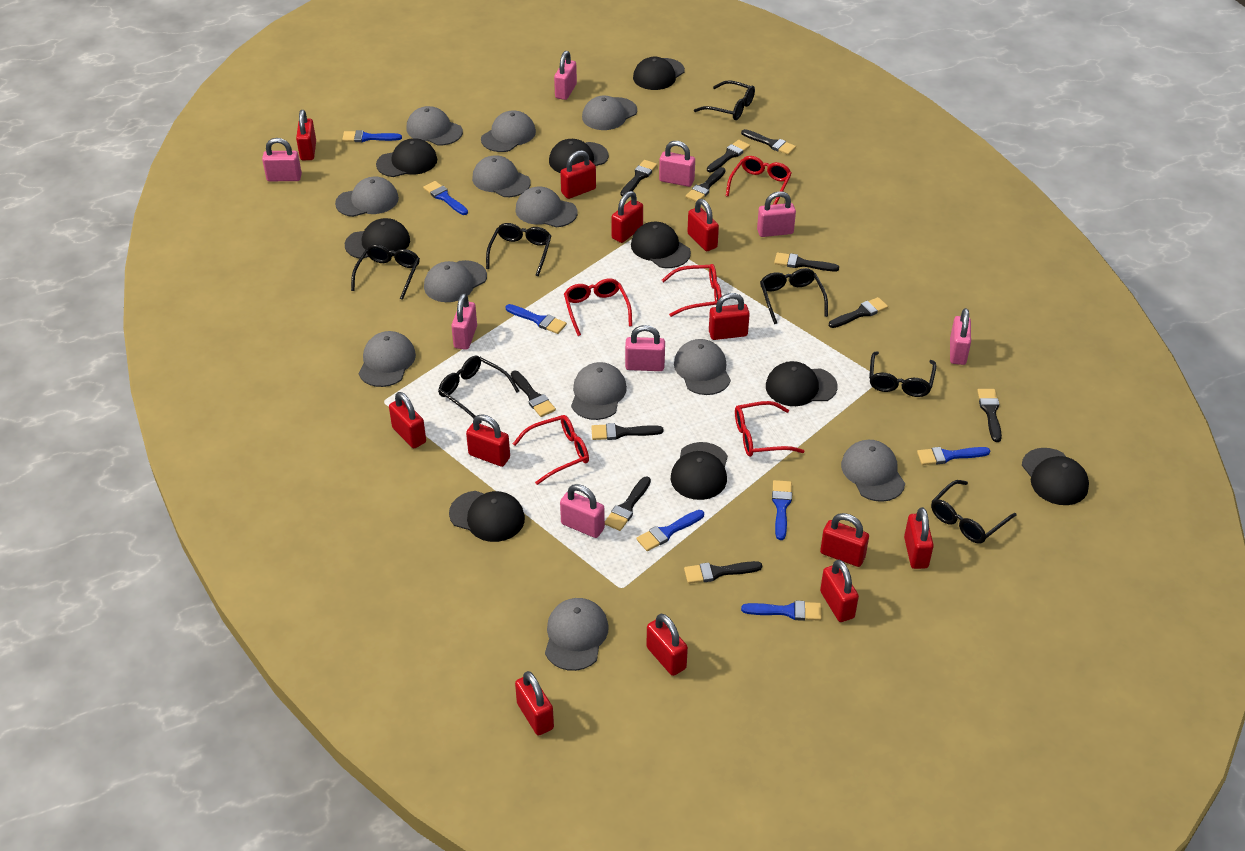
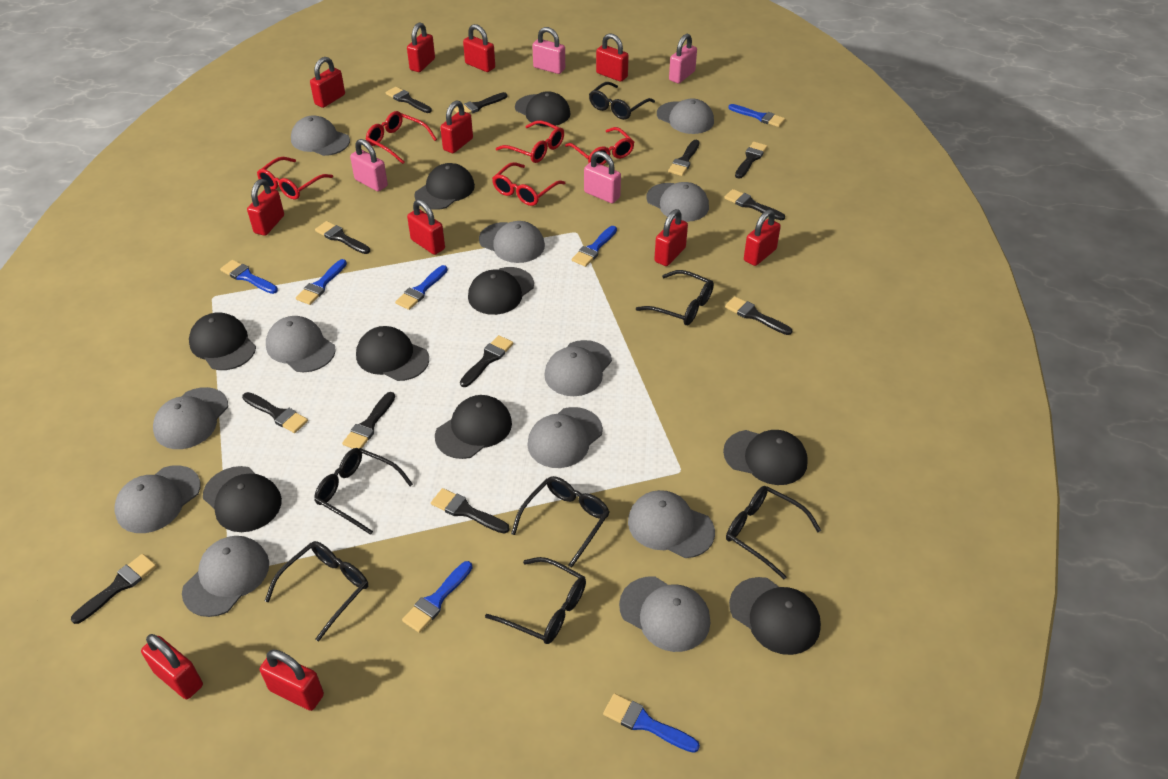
black brush: 11 -> 12
pink padlock: 8 -> 4
red padlock: 12 -> 11

